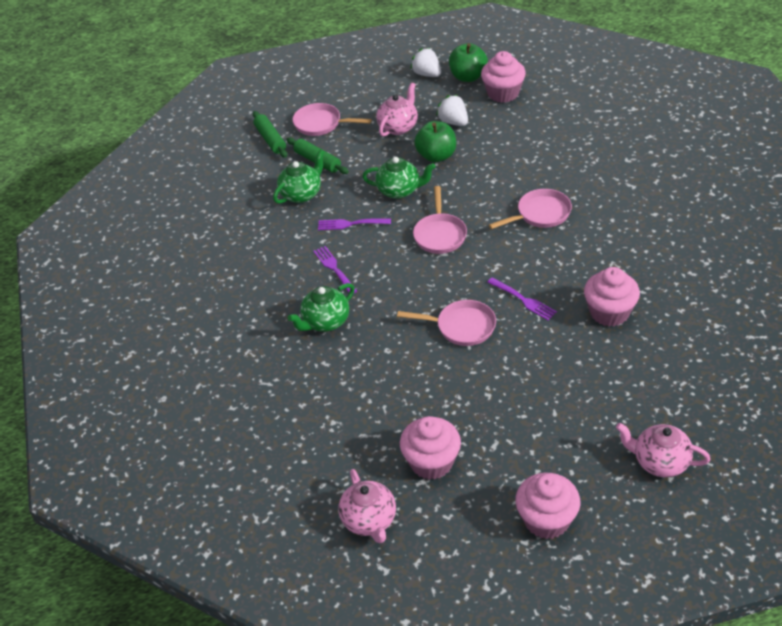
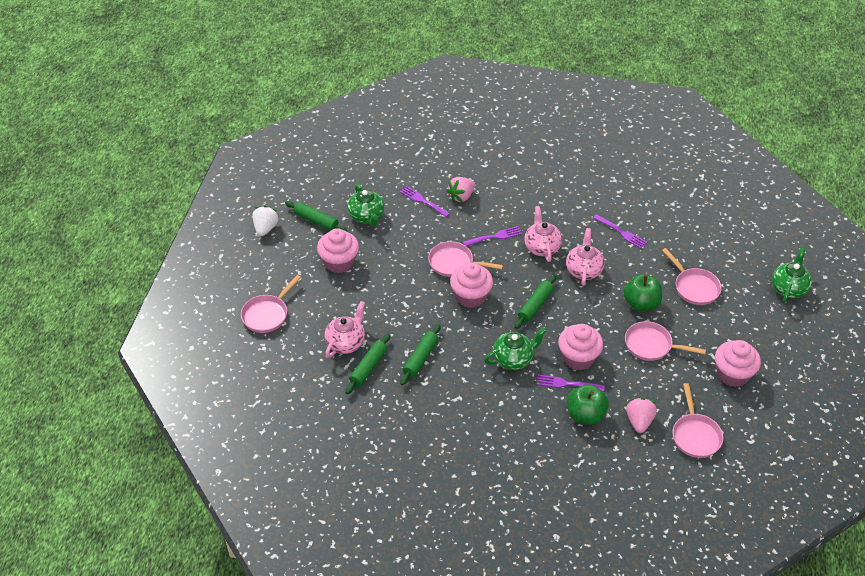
green rolling pin: 2 -> 4
pink pan: 4 -> 5
pink strawberry: 0 -> 2
purple fork: 3 -> 4
white strawberry: 2 -> 1

